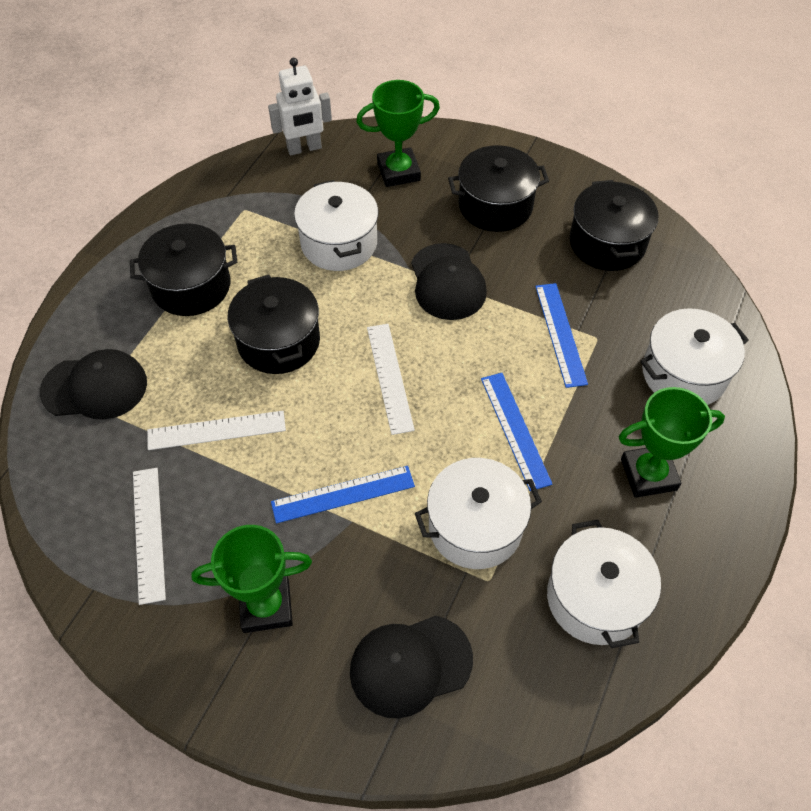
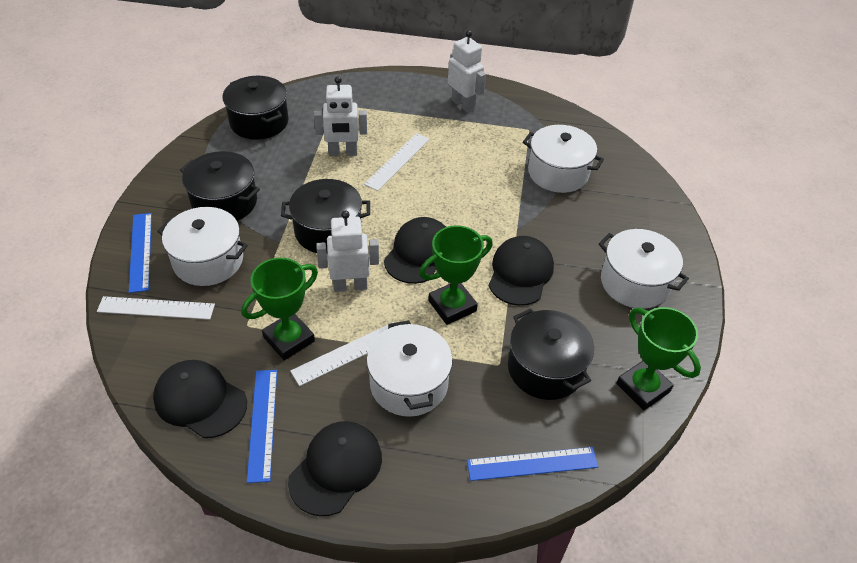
black cap: 3 -> 4
white robot: 1 -> 3

